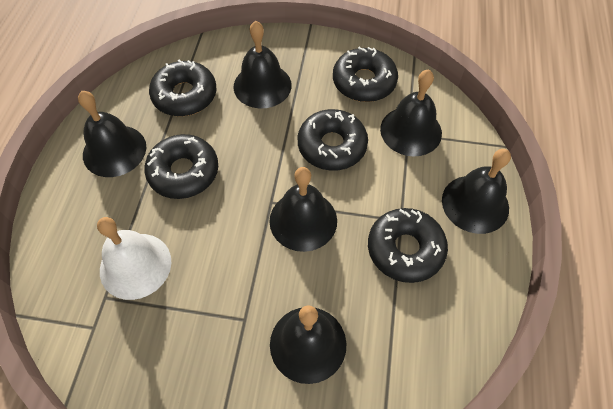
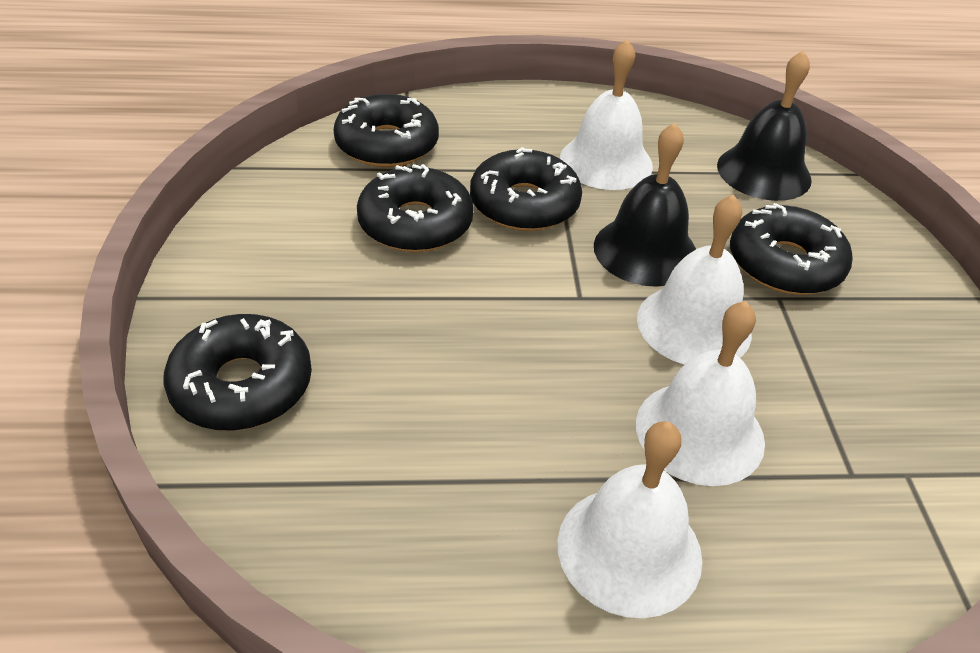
black bell: 6 -> 2
white bell: 1 -> 4

